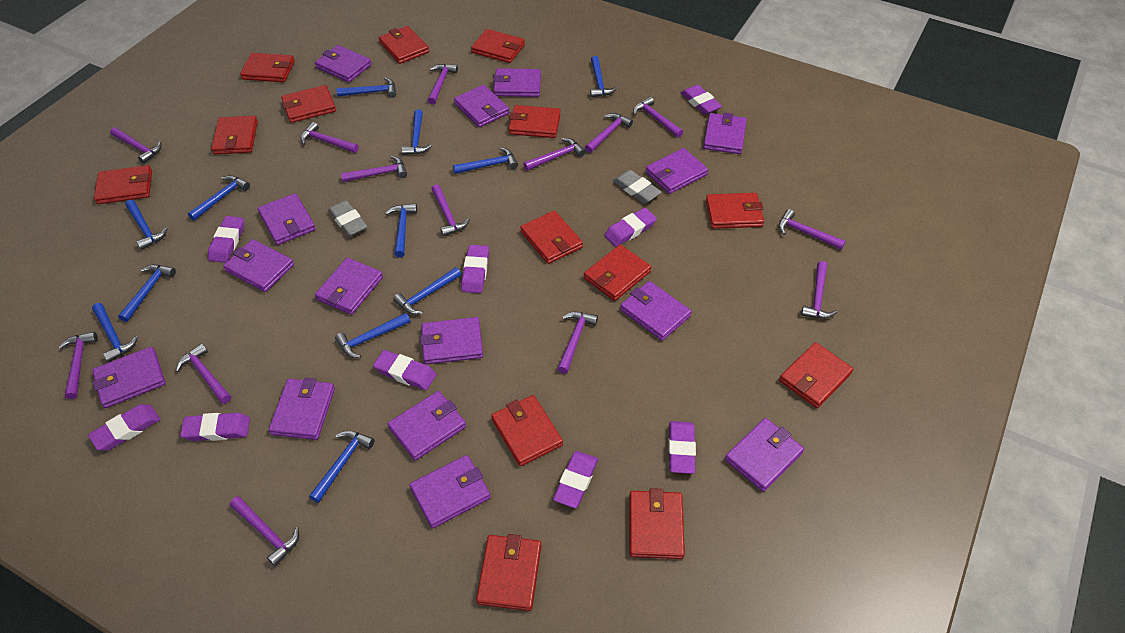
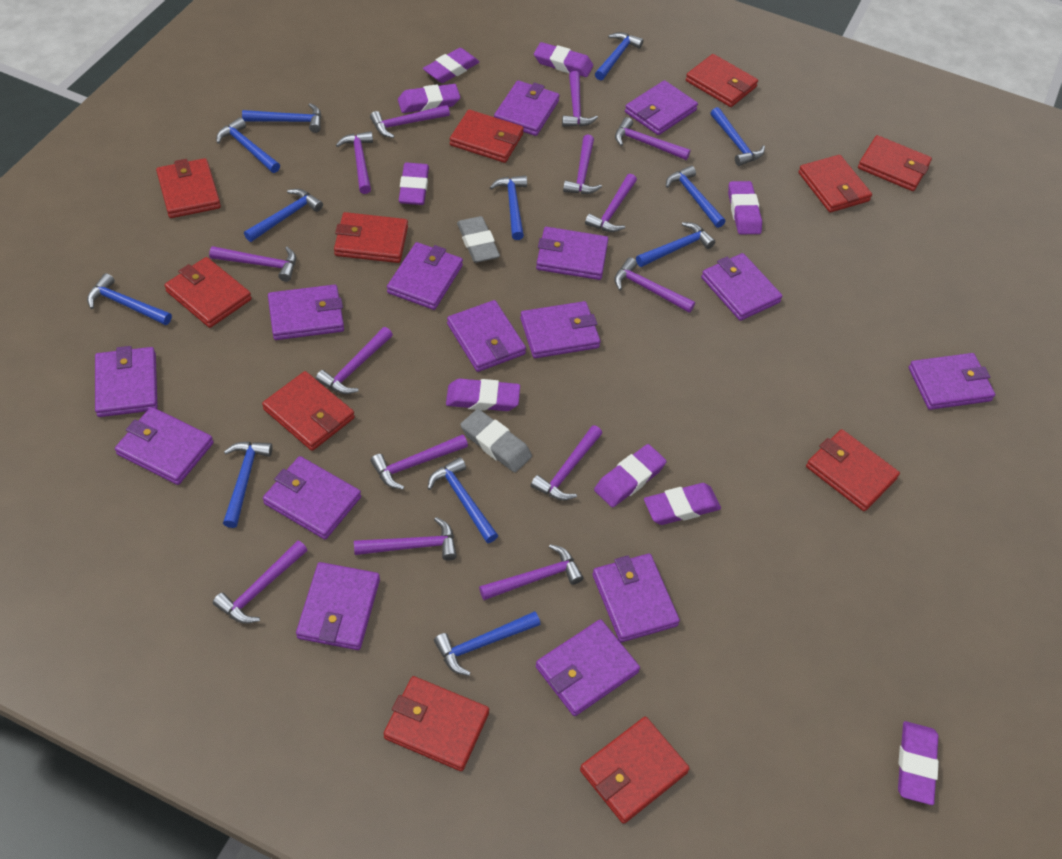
red wallet: 14 -> 11

